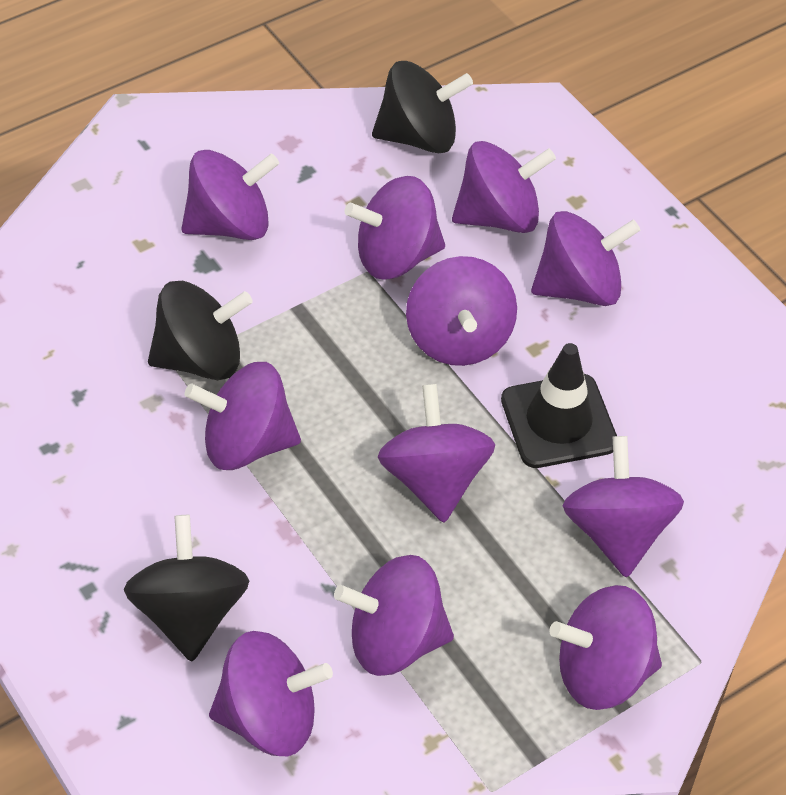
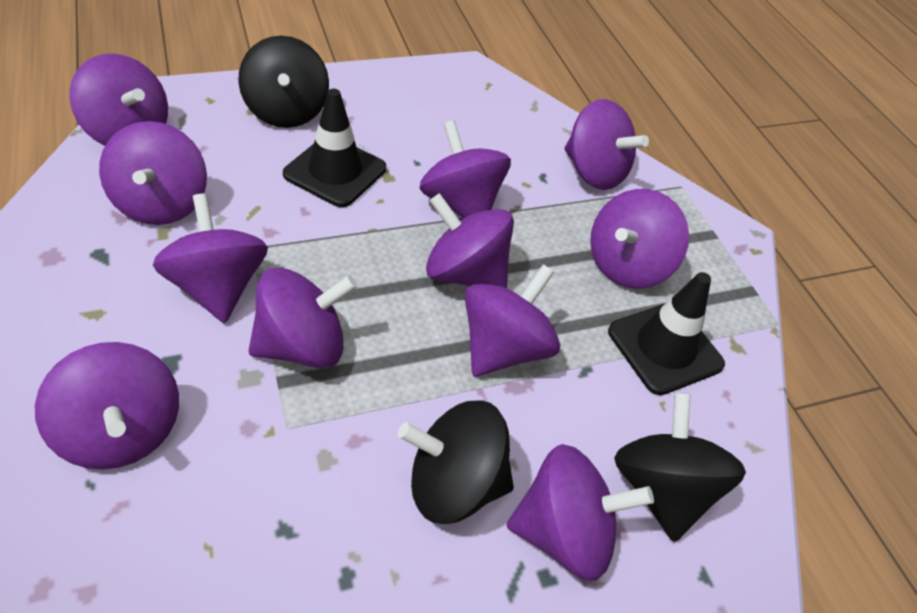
black traffic cone: 1 -> 2

